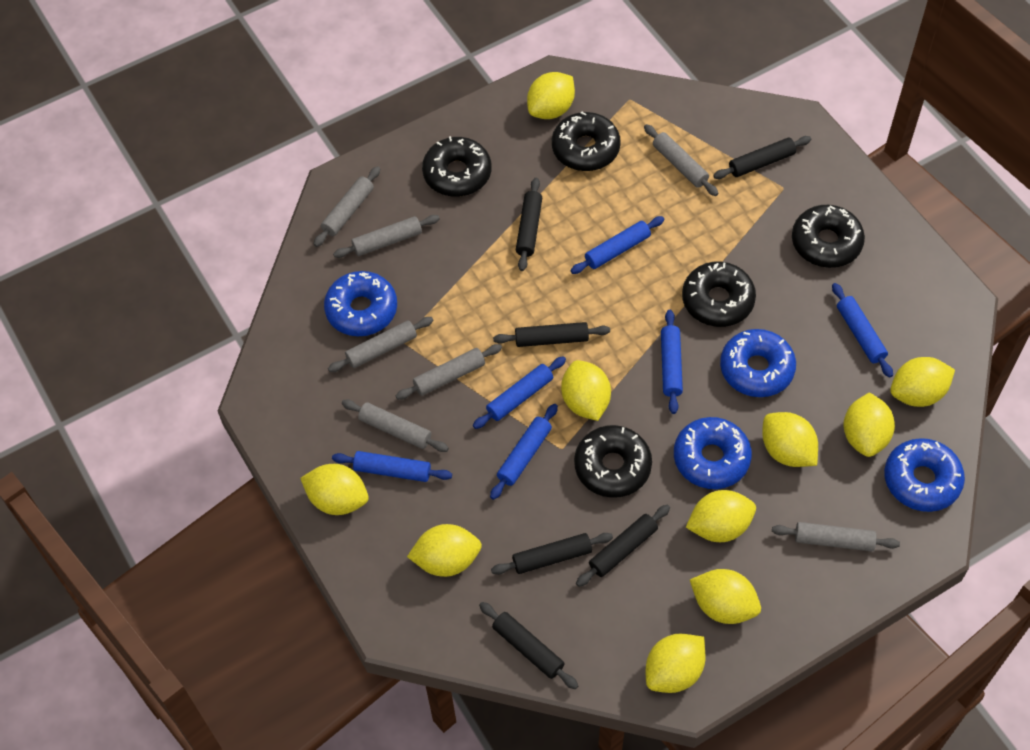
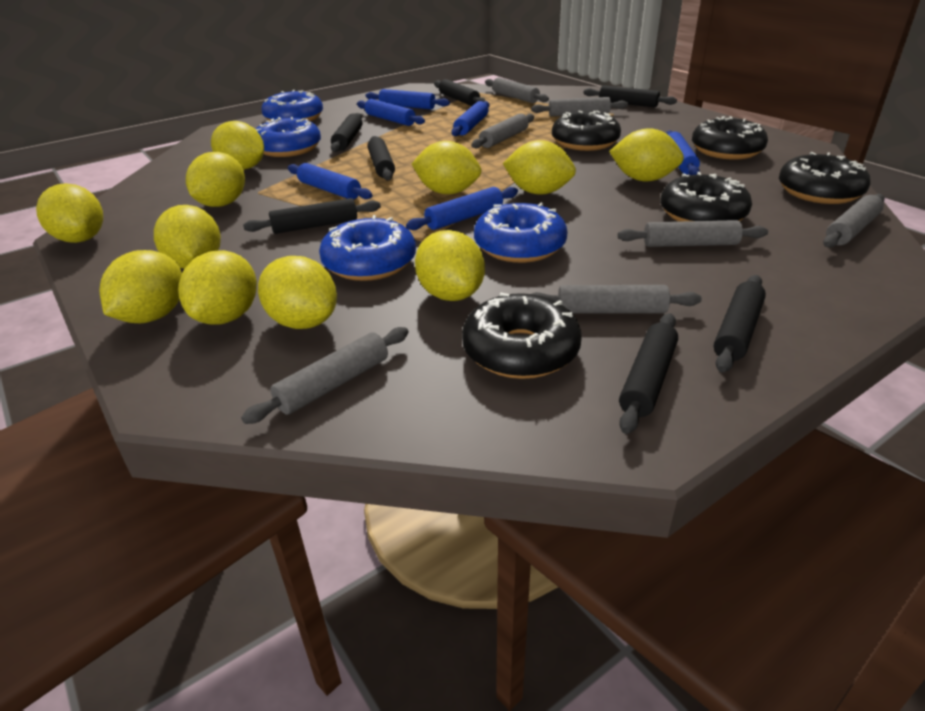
black rolling pin: 6 -> 7
yellow lemon: 10 -> 11

